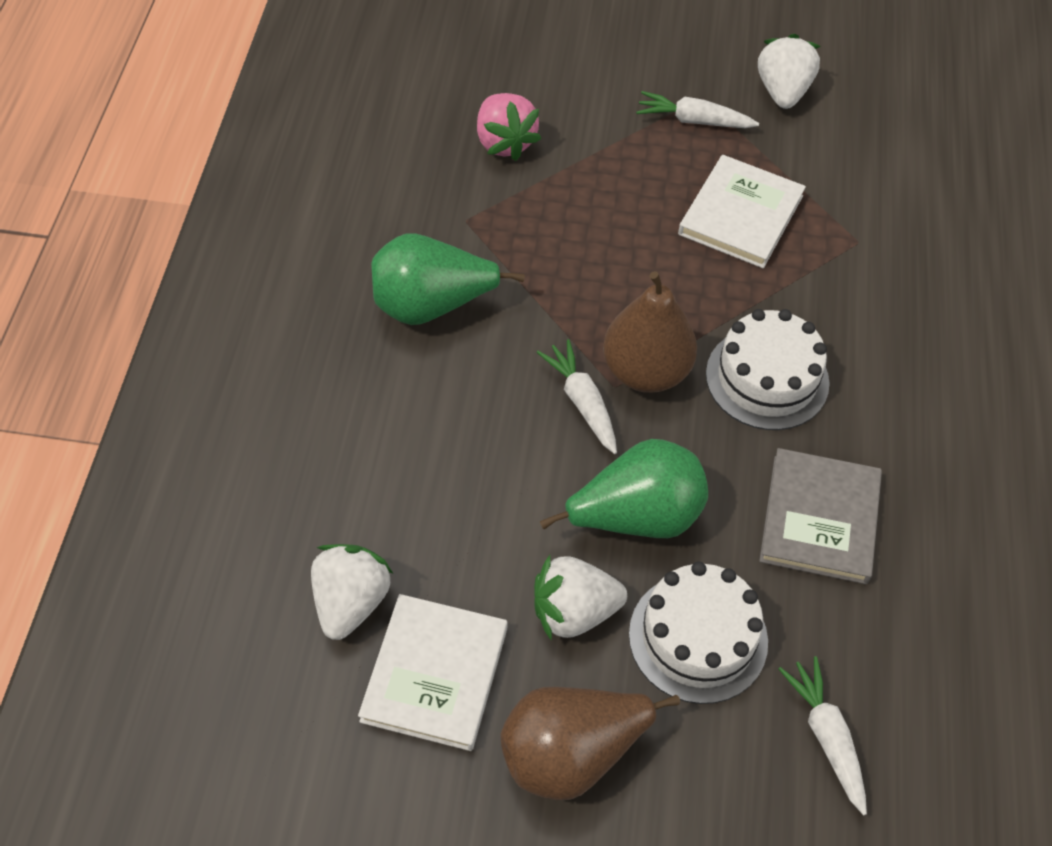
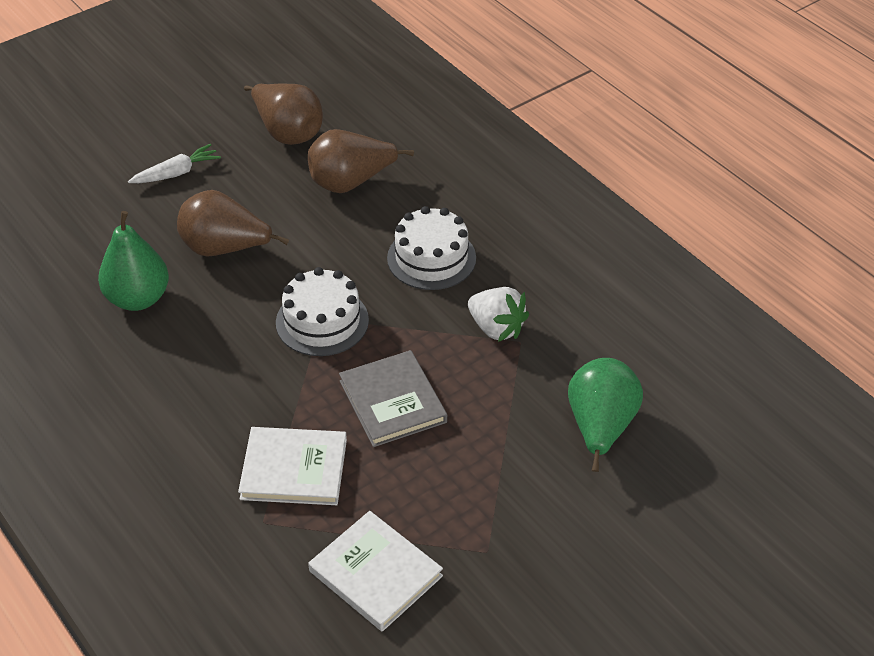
brown pear: 2 -> 3
pink strawberry: 1 -> 0
white carrot: 3 -> 1
white strawberry: 3 -> 1

